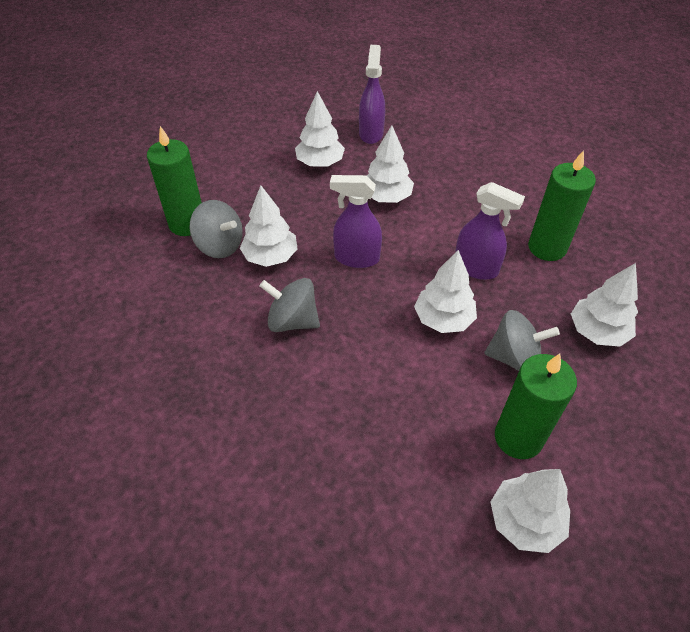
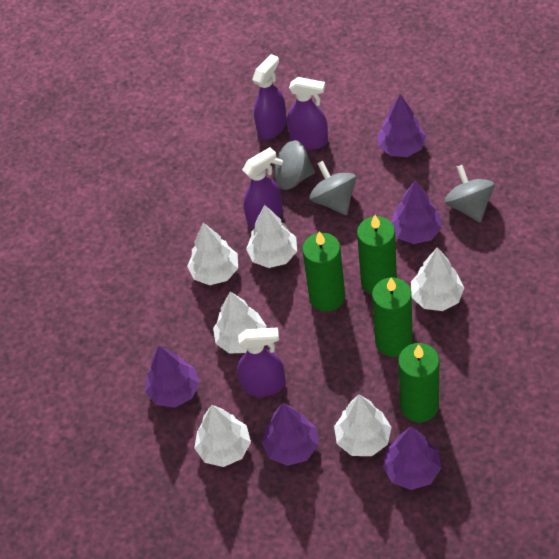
green candle: 3 -> 4
purple spray bottle: 3 -> 4
purple tree: 0 -> 5

